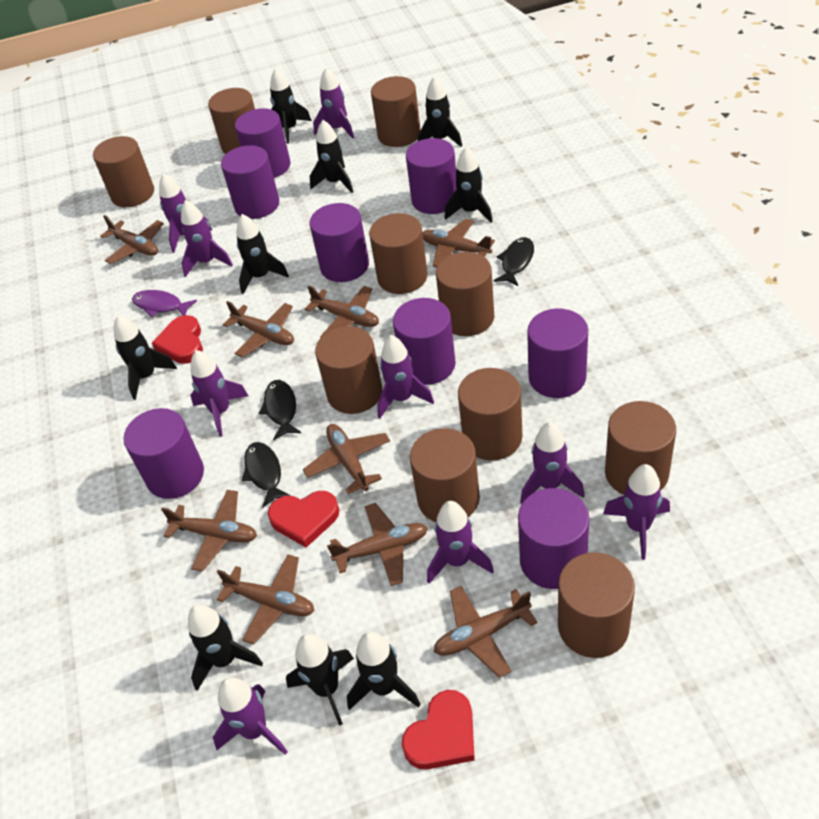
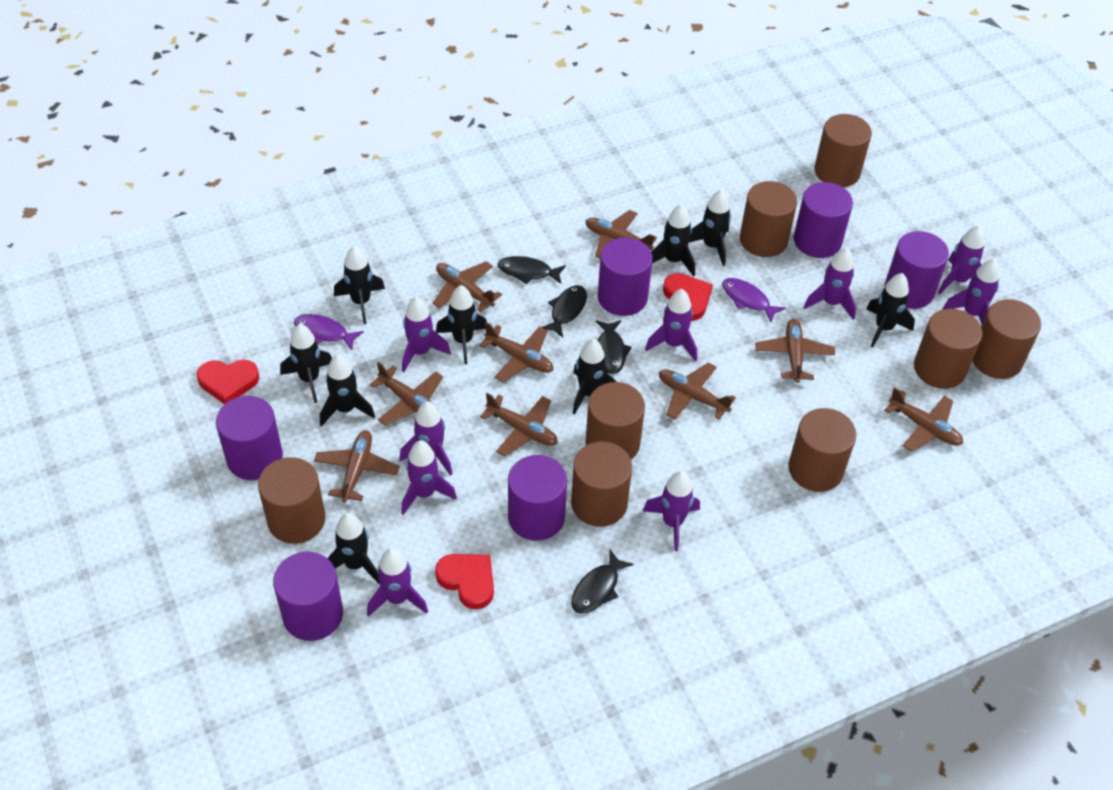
black fish: 3 -> 4
brown cylinder: 10 -> 8
purple cylinder: 8 -> 6
purple fish: 1 -> 2

